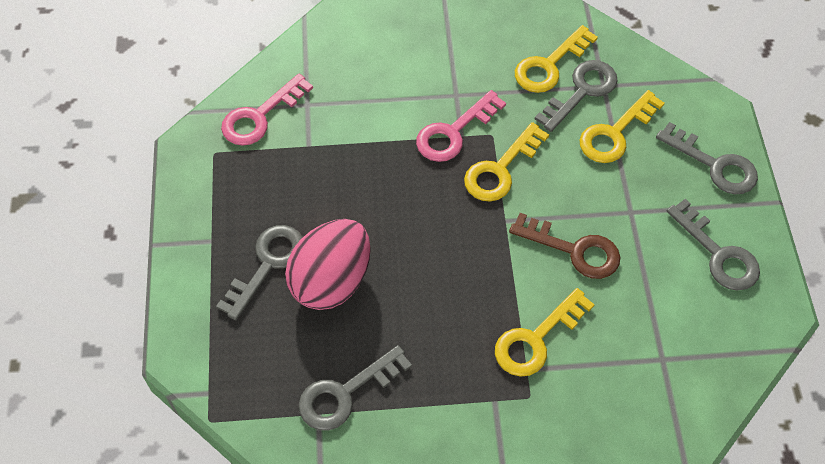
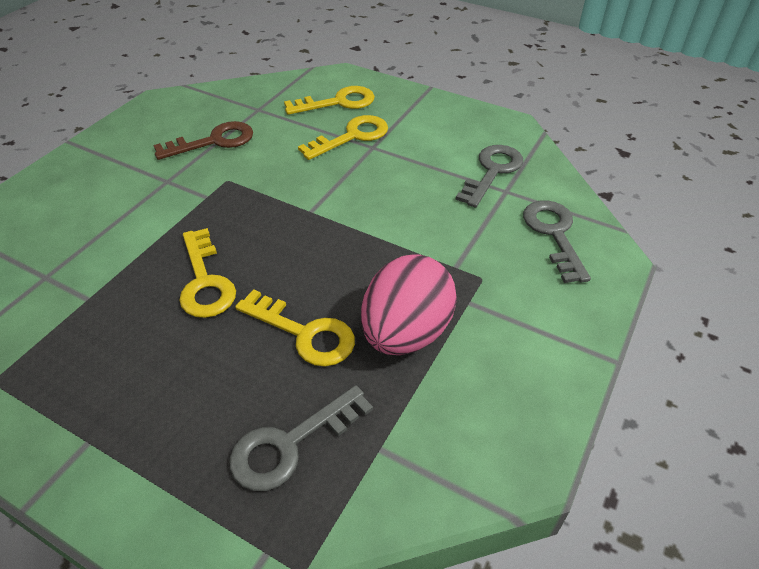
grey key: 5 -> 3
pink key: 2 -> 0

